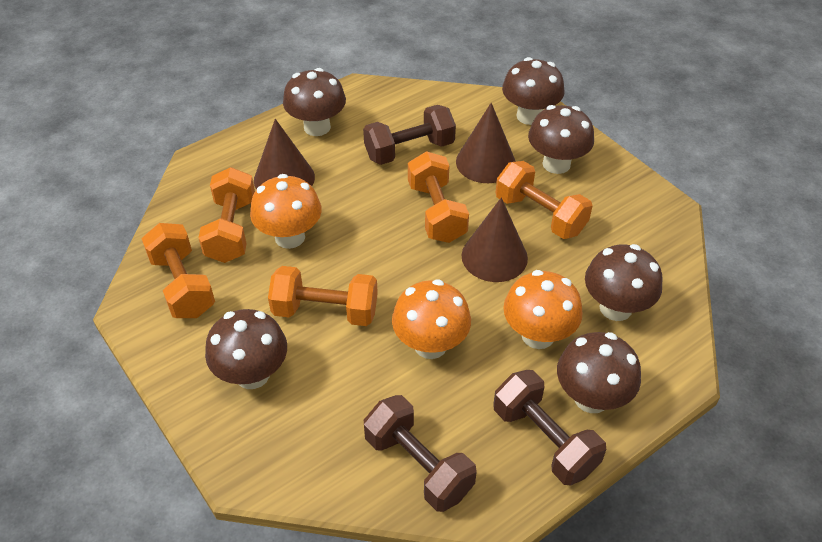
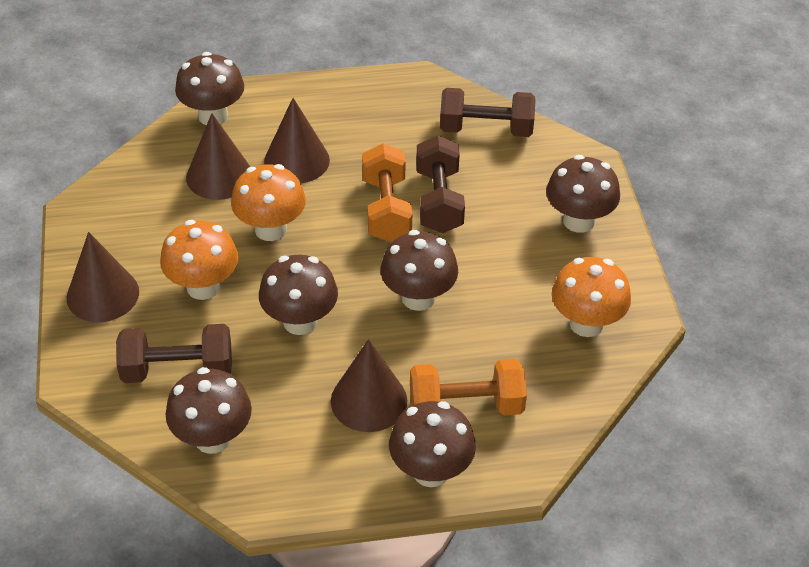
brown cone: 3 -> 4
orange dumbbell: 5 -> 2

